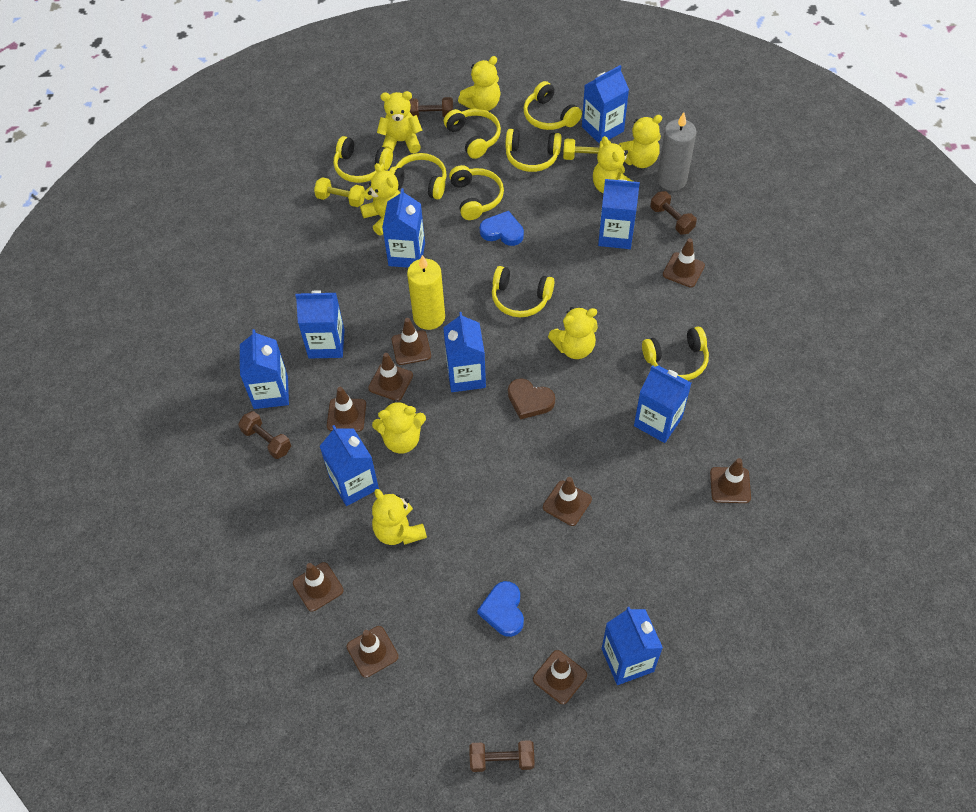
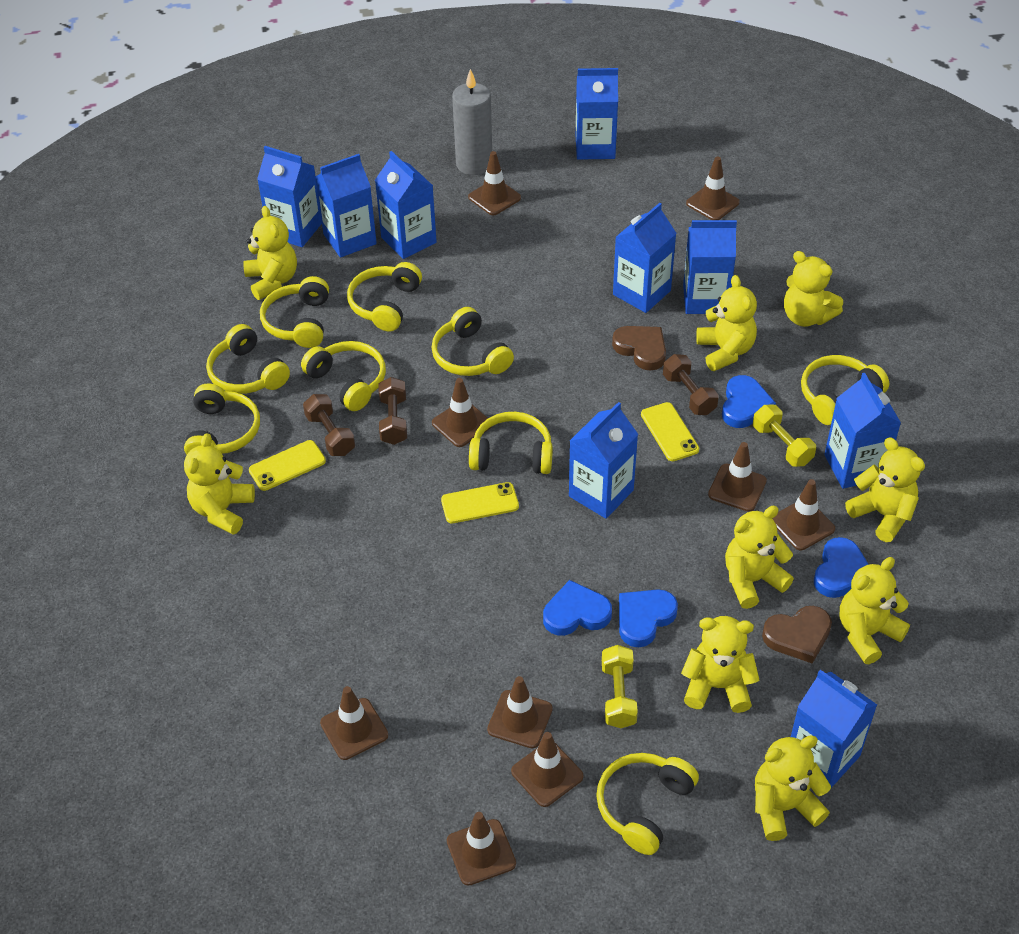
blue heart: 2 -> 4
brown dumbbell: 4 -> 3
brown heart: 1 -> 2
yellow candle: 1 -> 0
yellow headphones: 8 -> 9
yellow phone: 0 -> 3
yellow teddy bear: 8 -> 9

